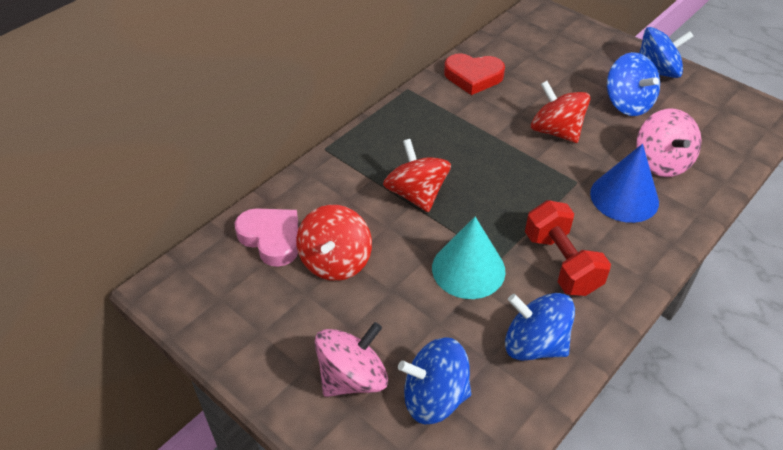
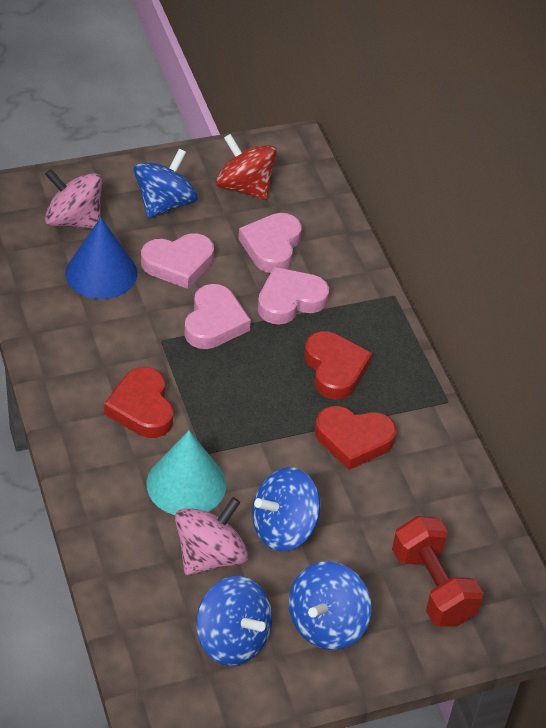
pink heart: 1 -> 4
red heart: 1 -> 3
red spinning top: 3 -> 1

